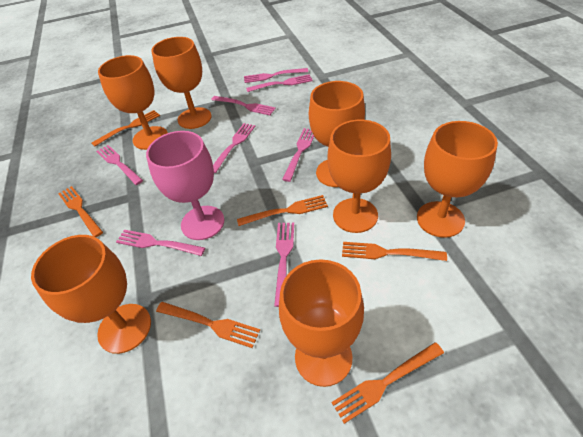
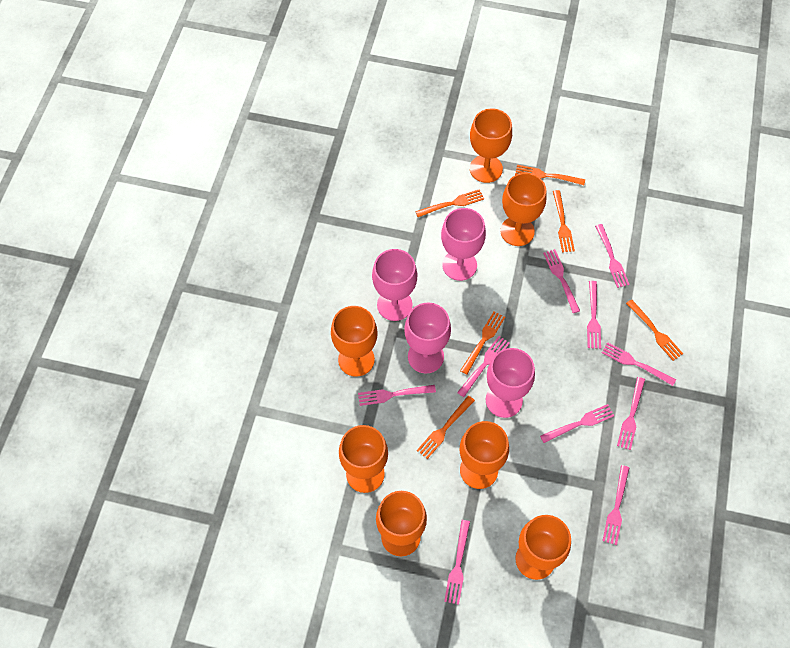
pink fork: 8 -> 10
pink goblet: 1 -> 4

